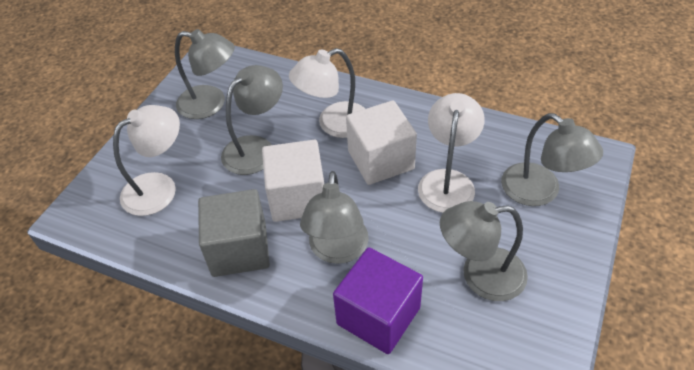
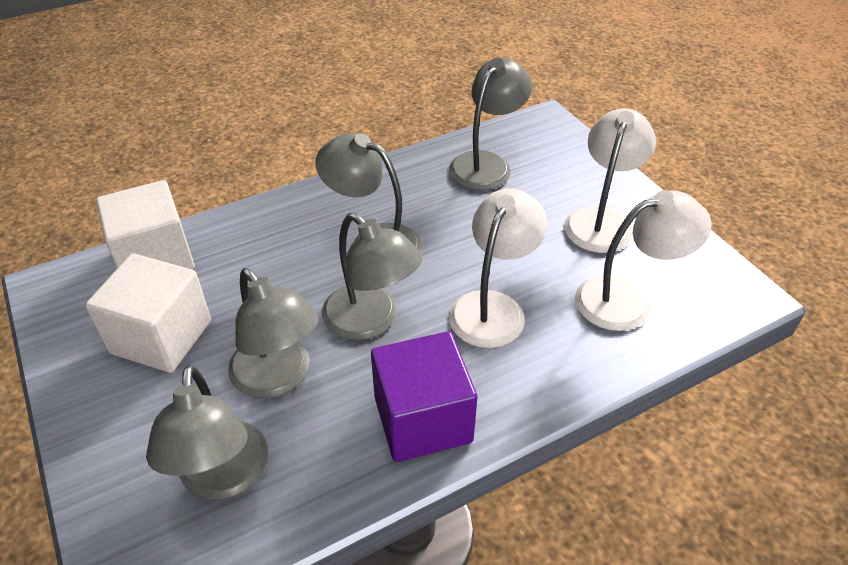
grey cube: 1 -> 0

